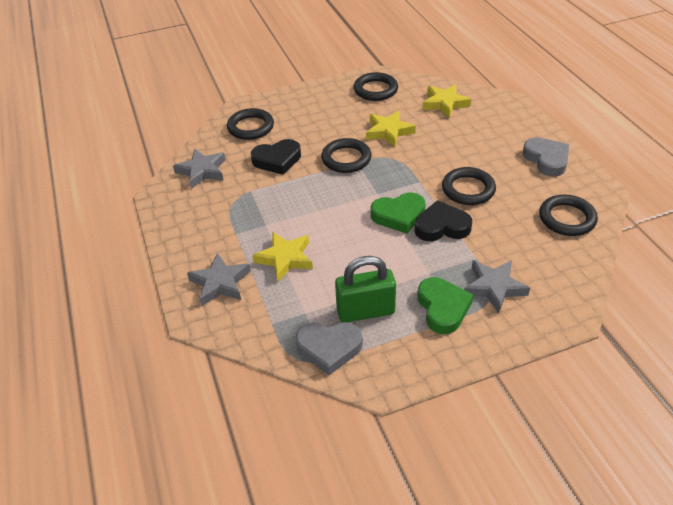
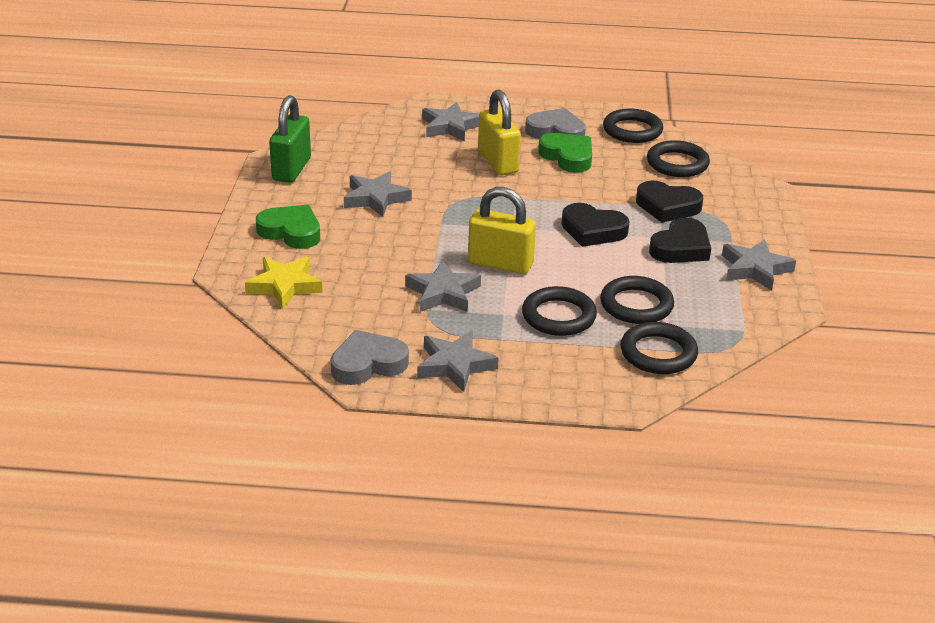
black heart: 2 -> 3
grey star: 3 -> 5
yellow padlock: 0 -> 2
yellow star: 3 -> 1

